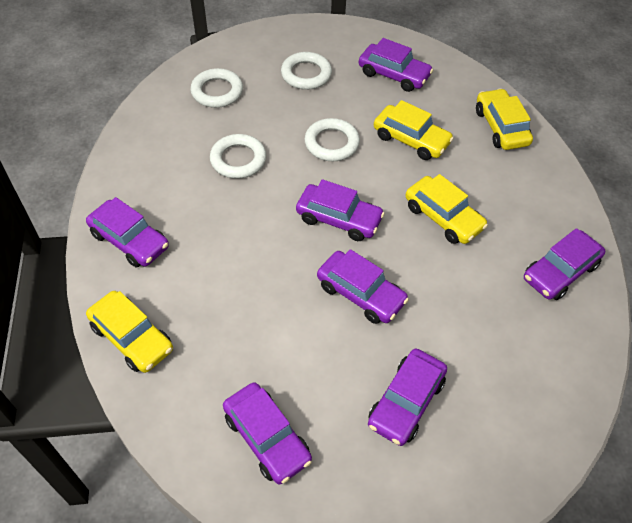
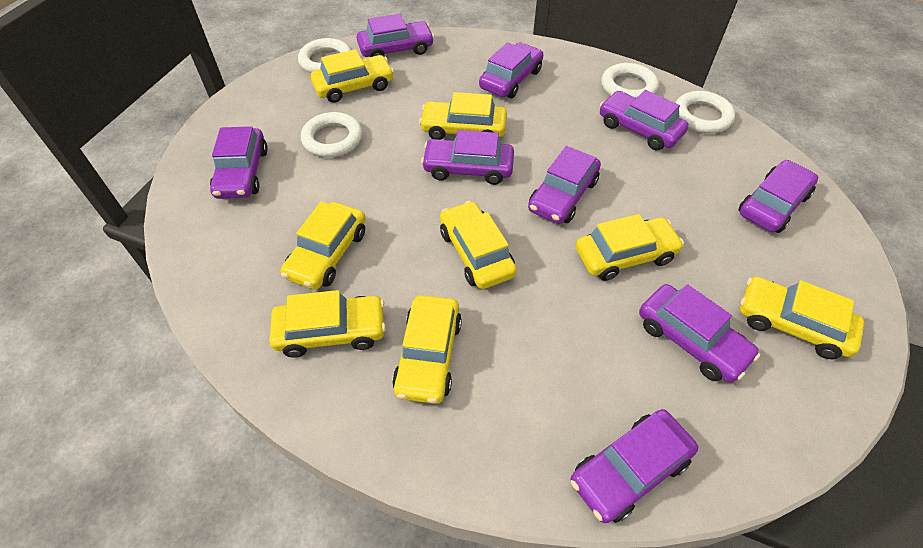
purple car: 7 -> 9
yellow car: 4 -> 8

